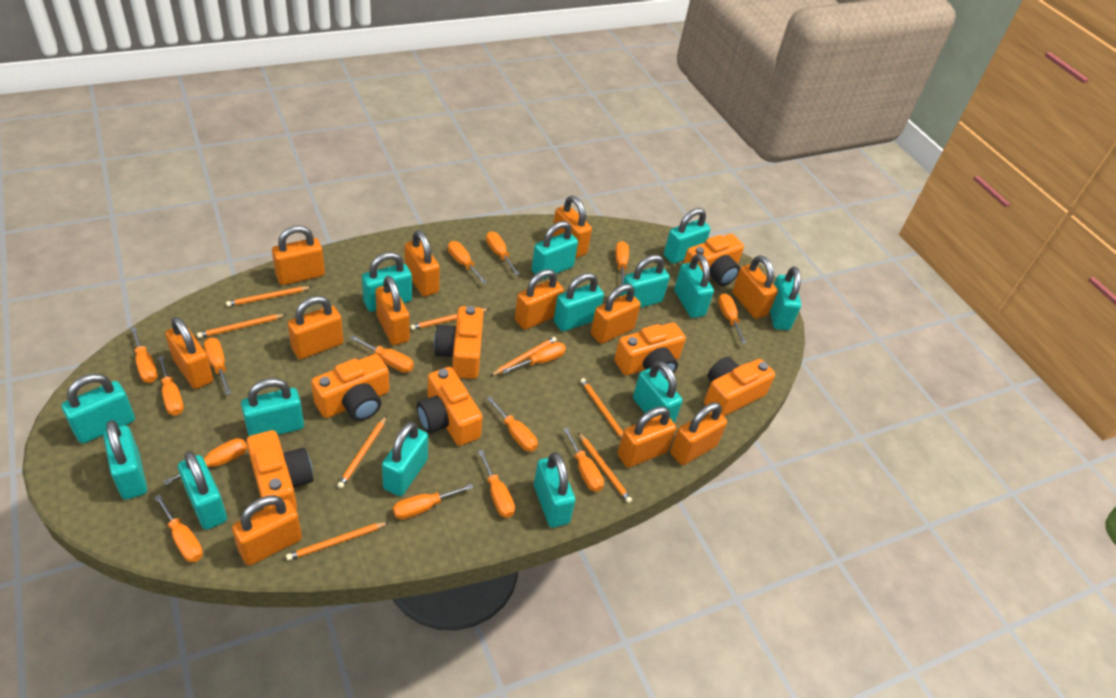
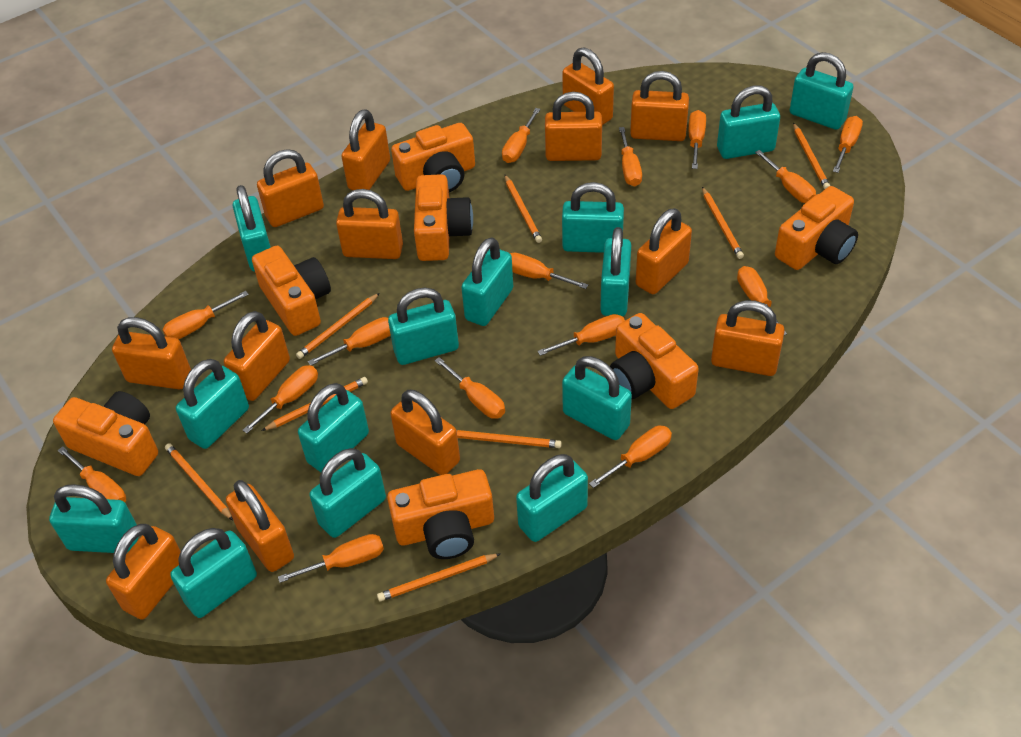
orange padlock: 12 -> 13

